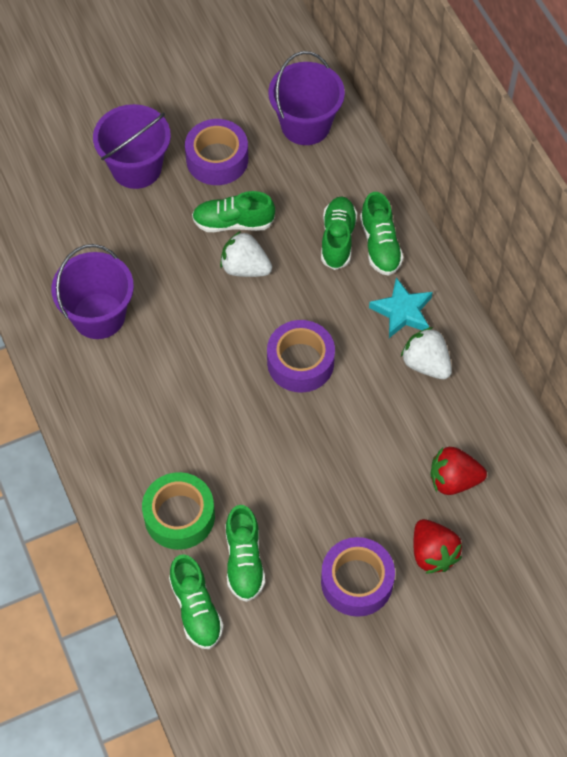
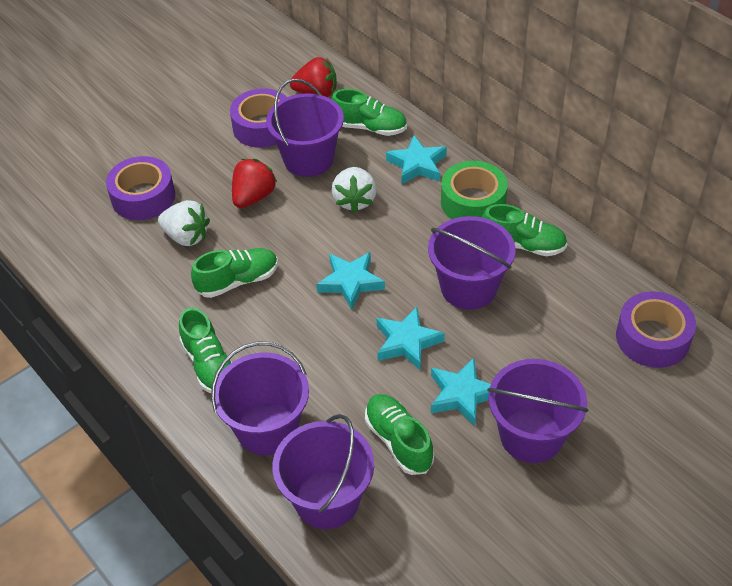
purple bucket: 3 -> 5
turquoise star: 1 -> 4

